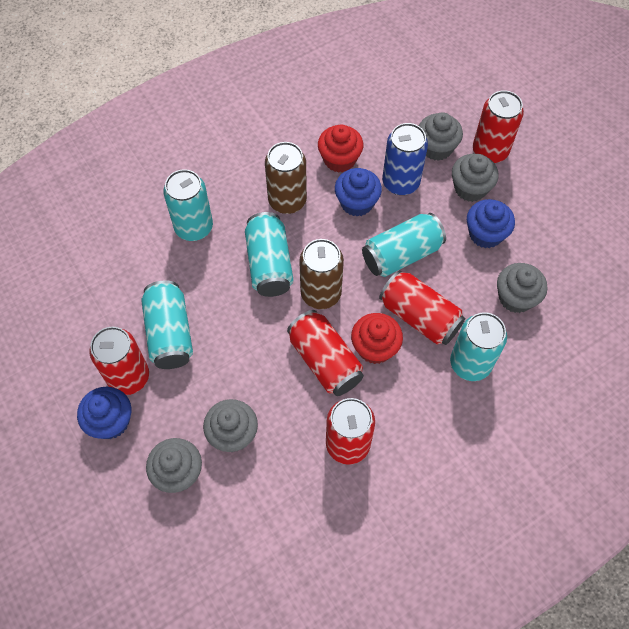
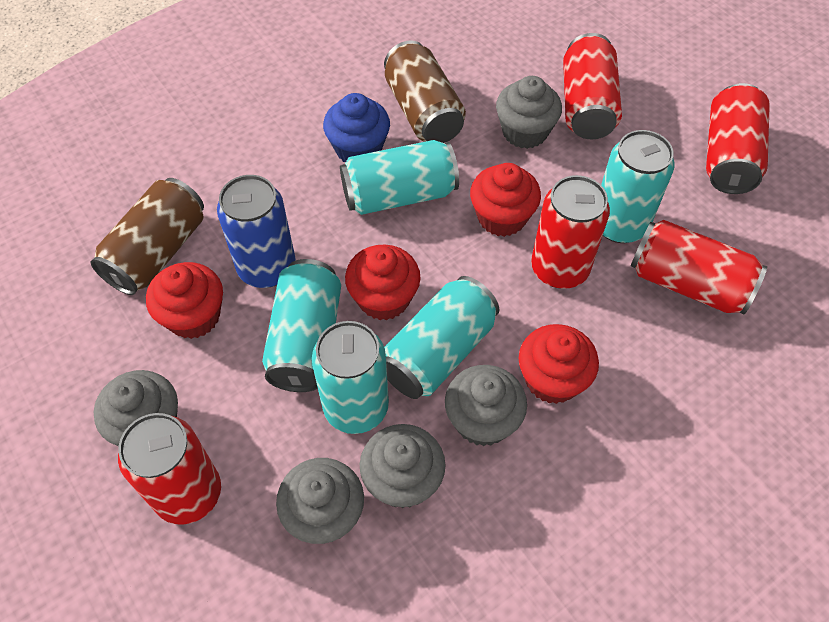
blue cupcake: 3 -> 1
red cupcake: 2 -> 4

